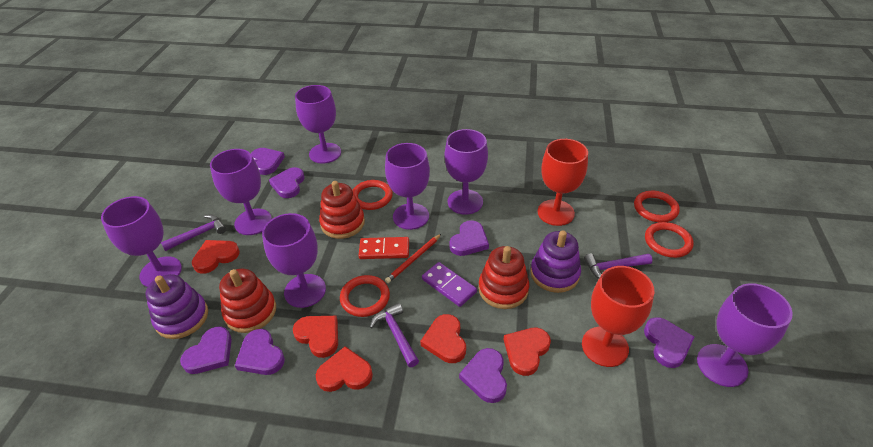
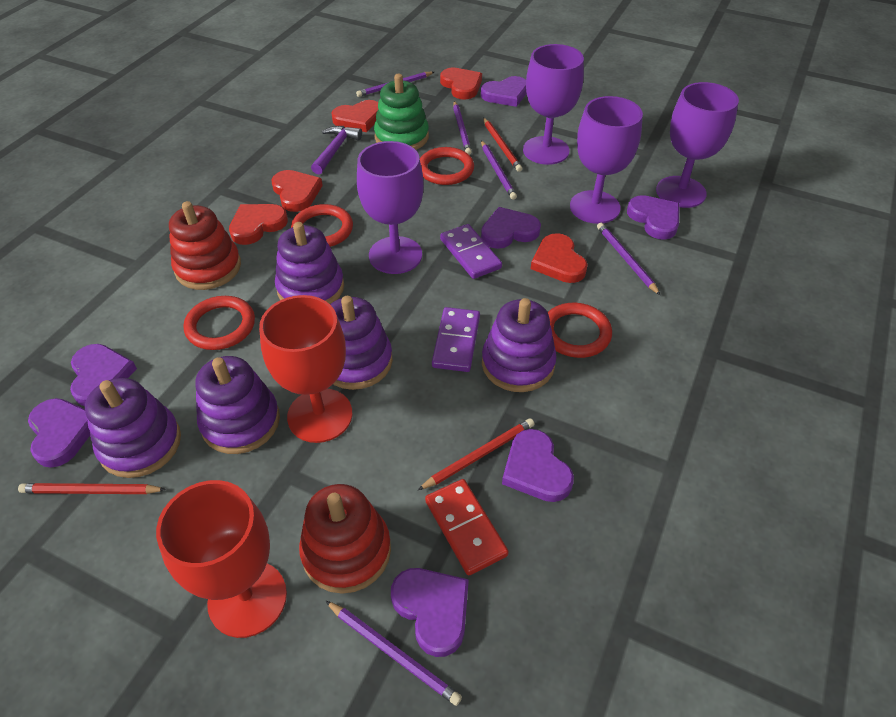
green stacking toy: 0 -> 1
purple domino: 1 -> 2
purple goblet: 7 -> 4
purple hammer: 3 -> 1
purple pencil: 0 -> 5
purple stacking toy: 2 -> 5
red pencil: 1 -> 3
red stacking toy: 3 -> 2

